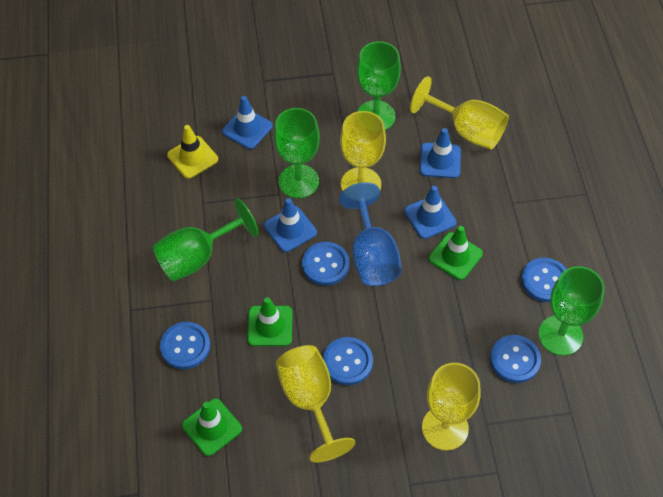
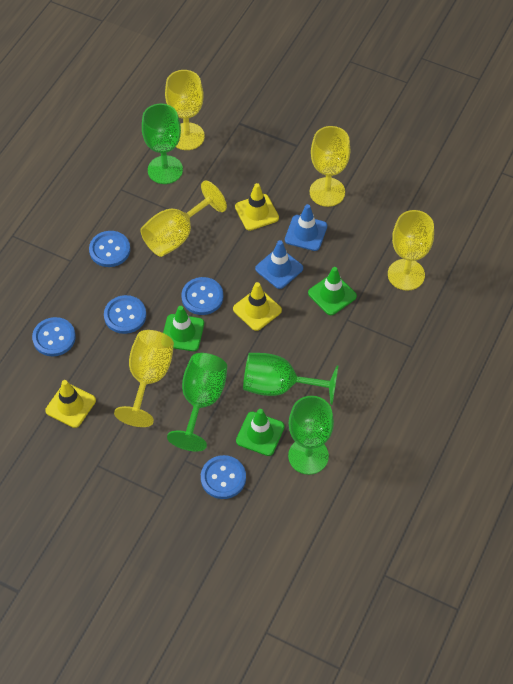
blue goblet: 1 -> 0
blue traffic cone: 4 -> 2
yellow goblet: 4 -> 5
yellow traffic cone: 1 -> 3

